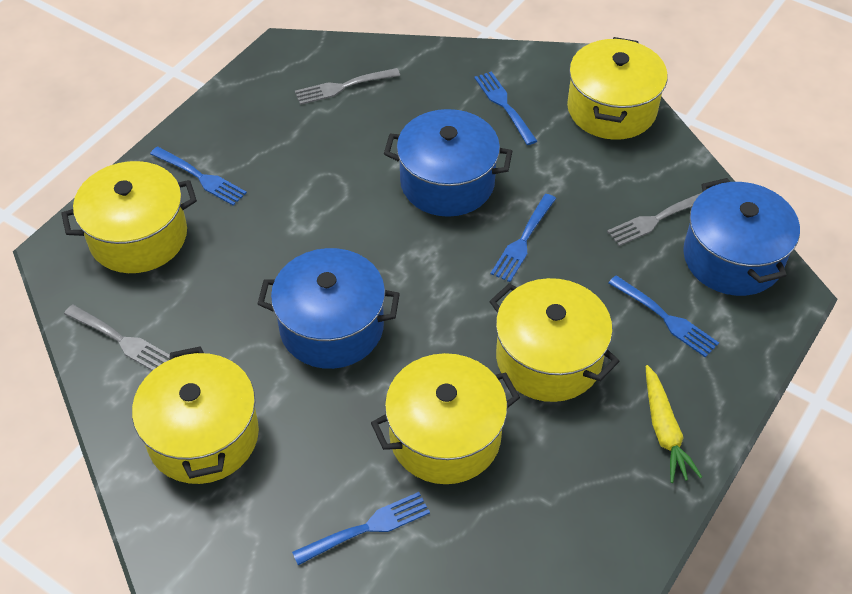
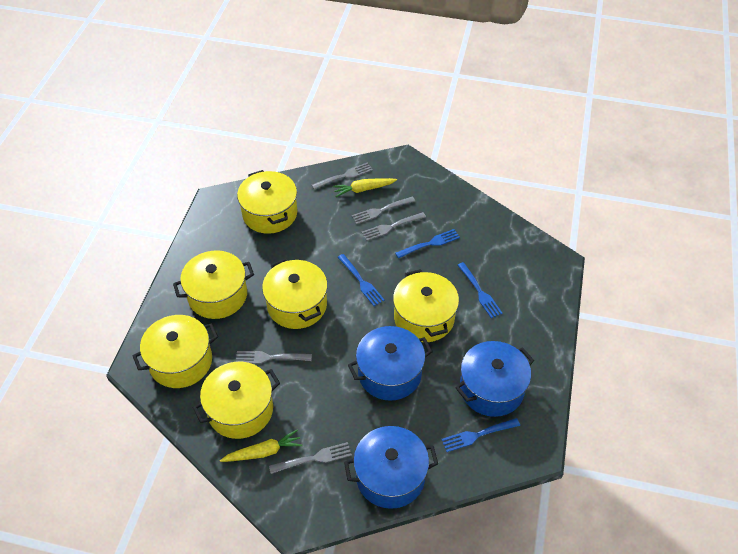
blue fork: 5 -> 4
grey fork: 3 -> 5
yellow carrot: 1 -> 2
yellow pot: 5 -> 6

